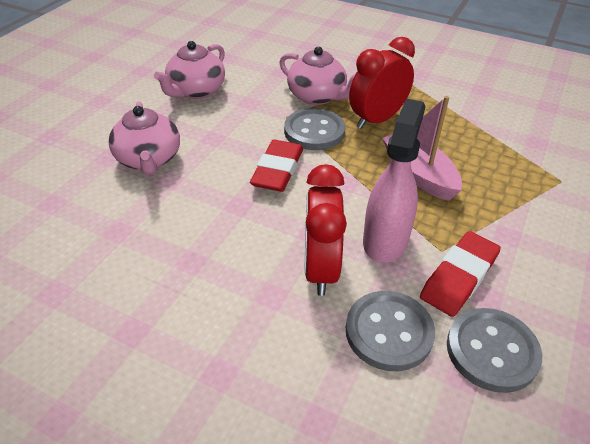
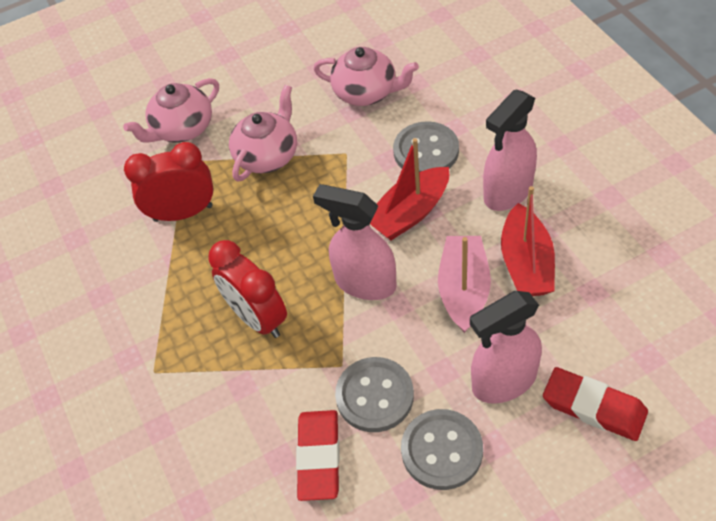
pink spray bottle: 1 -> 3
red boat: 0 -> 2

